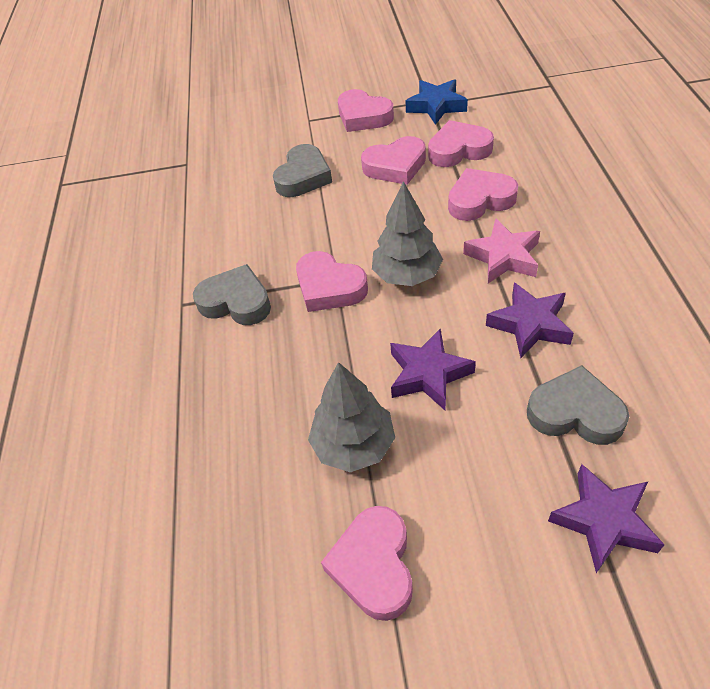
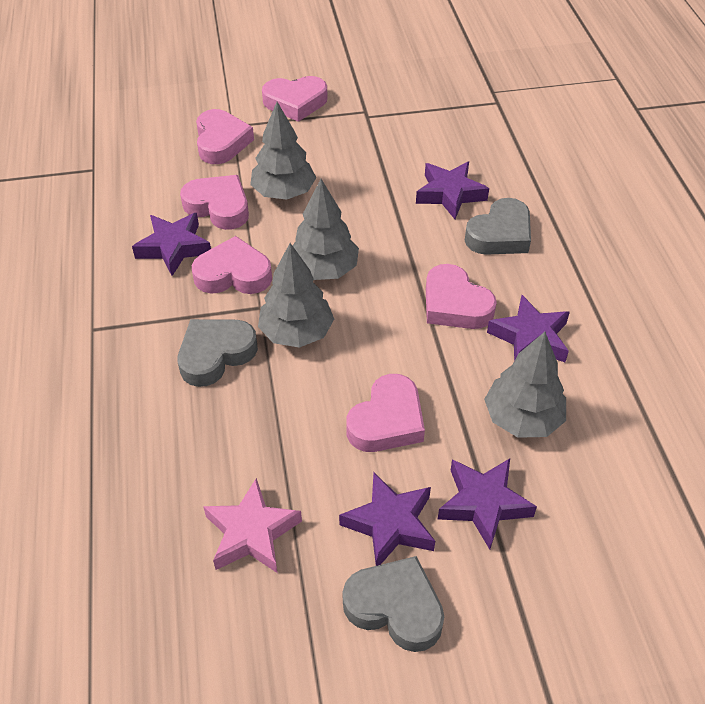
blue star: 1 -> 0
grey tree: 2 -> 4
purple star: 3 -> 5

